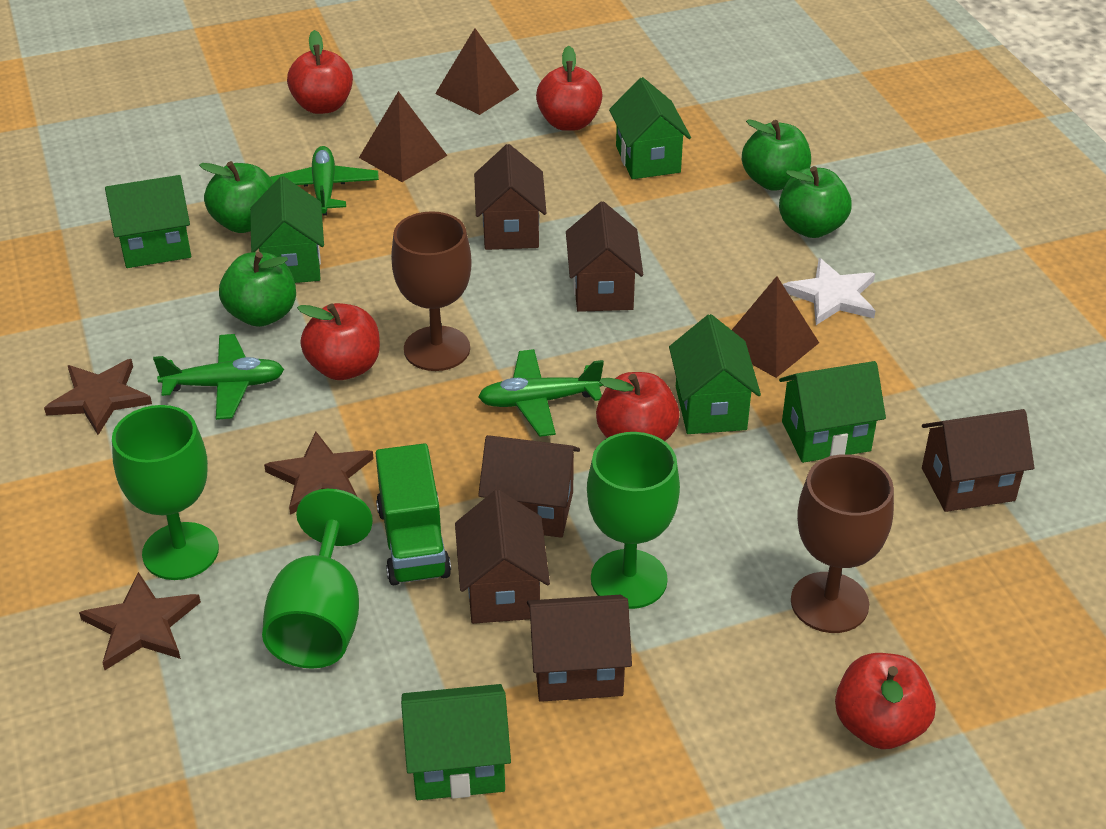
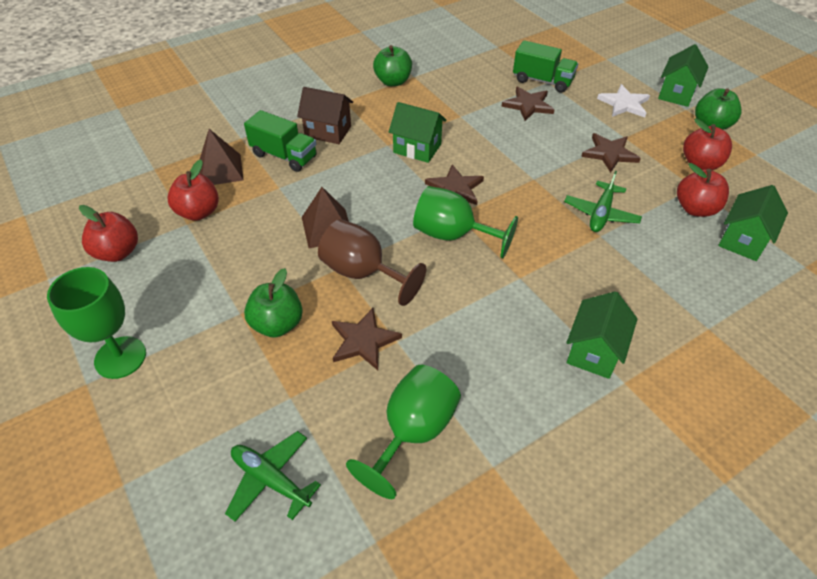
brown goblet: 2 -> 1
brown house: 6 -> 1
brown pyramid: 3 -> 2
brown star: 3 -> 4
green apple: 4 -> 3
green house: 6 -> 4
green plane: 3 -> 2
green truck: 1 -> 2
red apple: 5 -> 4

